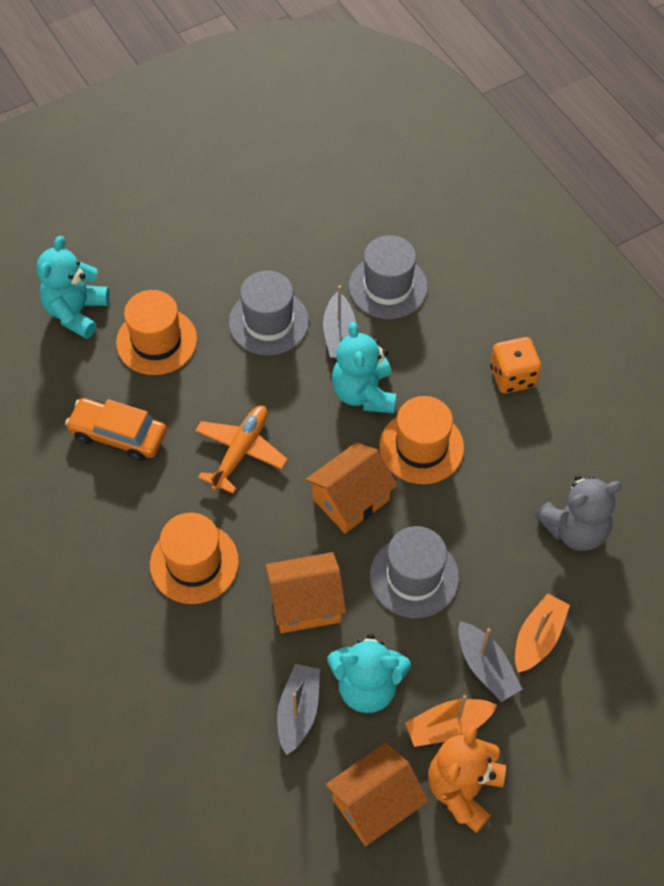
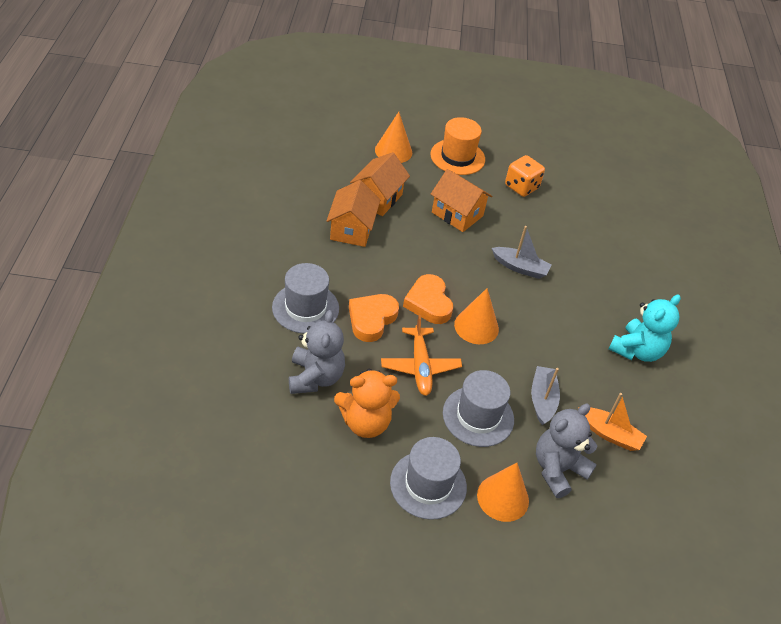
grey boat: 3 -> 2
grey teddy bear: 1 -> 2
orange boat: 2 -> 1
orange car: 1 -> 0
orange cone: 0 -> 3
orange hat: 3 -> 1
orange heart: 0 -> 2
turquoise teddy bear: 3 -> 1

